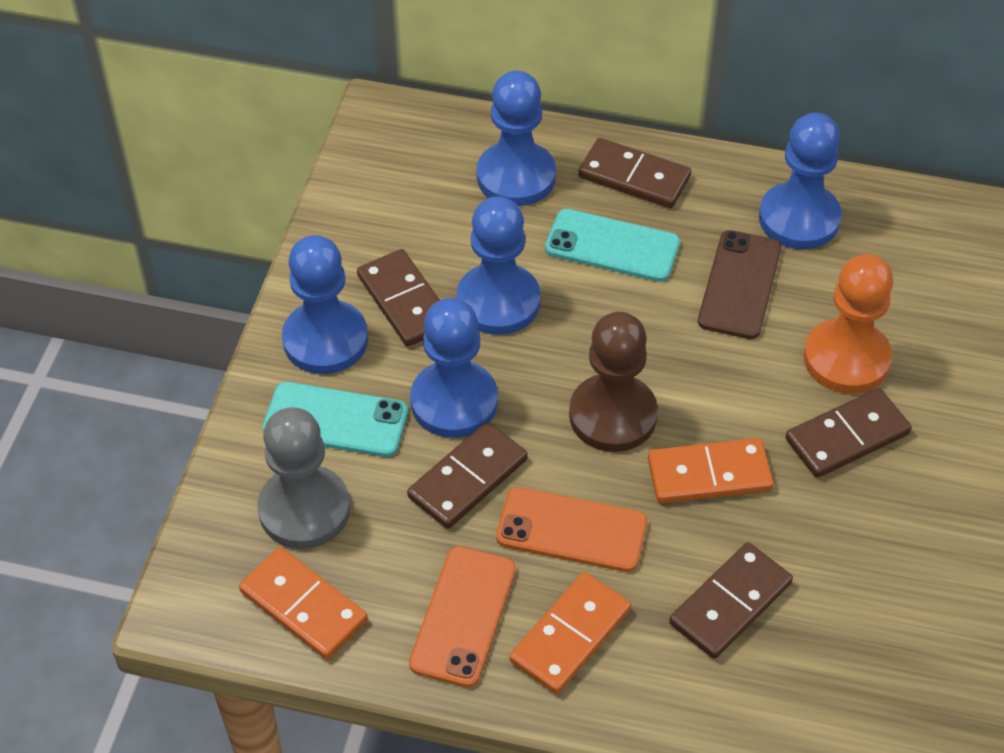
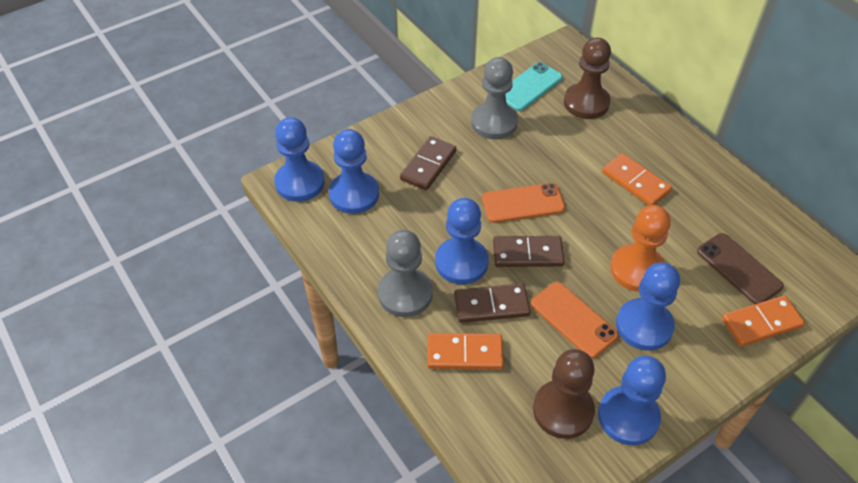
brown domino: 5 -> 3
brown pawn: 1 -> 2
grey pawn: 1 -> 2
turquoise phone: 2 -> 1

